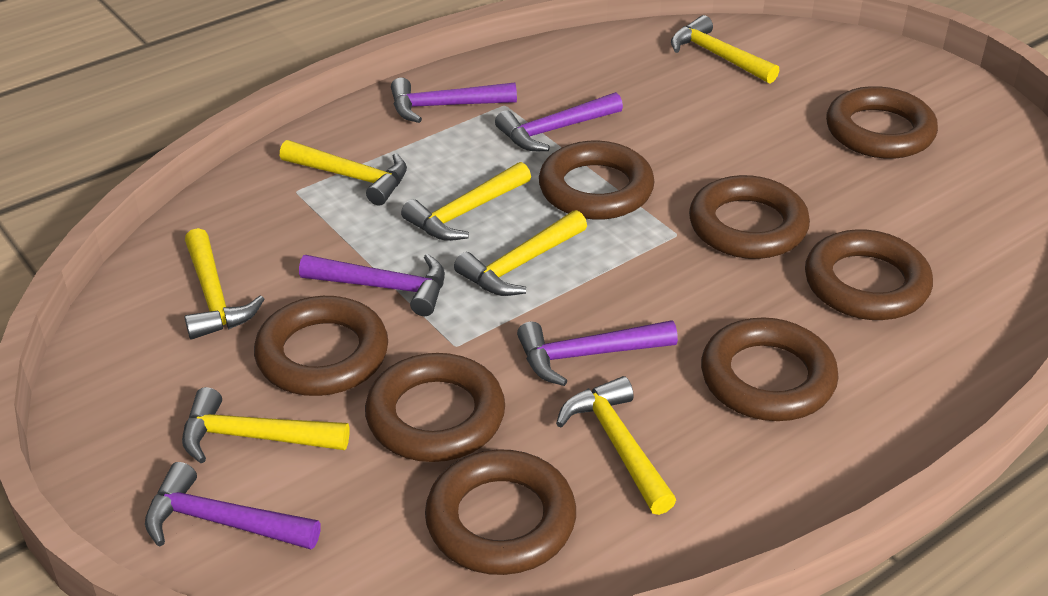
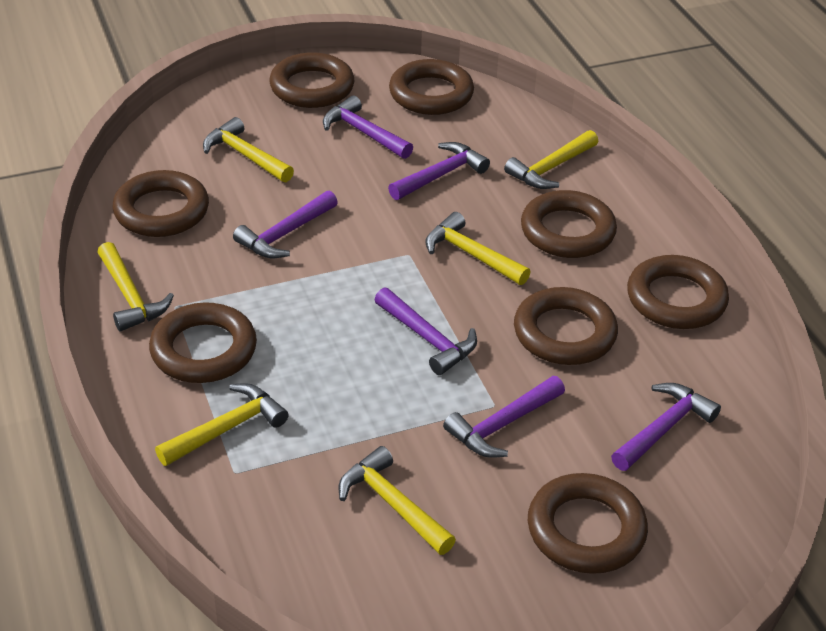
purple hammer: 5 -> 6
yellow hammer: 7 -> 6

